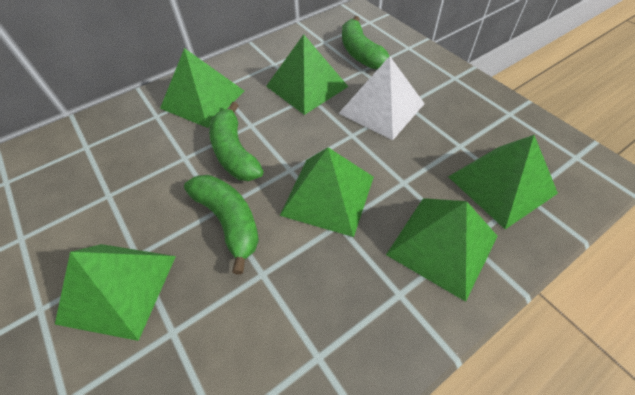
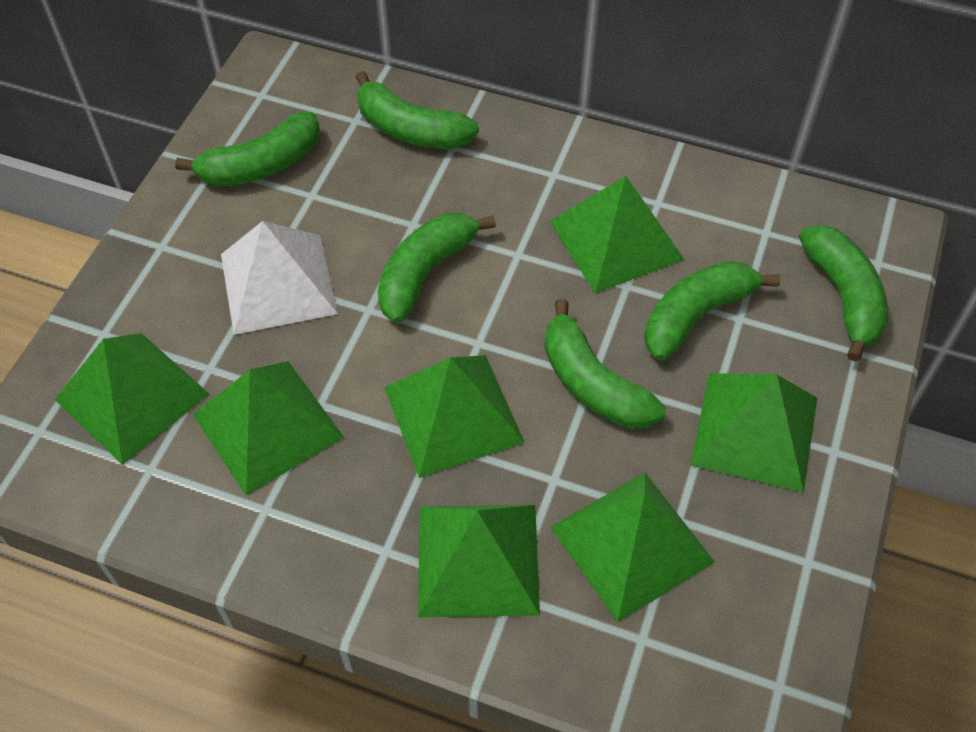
green banana: 3 -> 6
green pyramid: 6 -> 7

